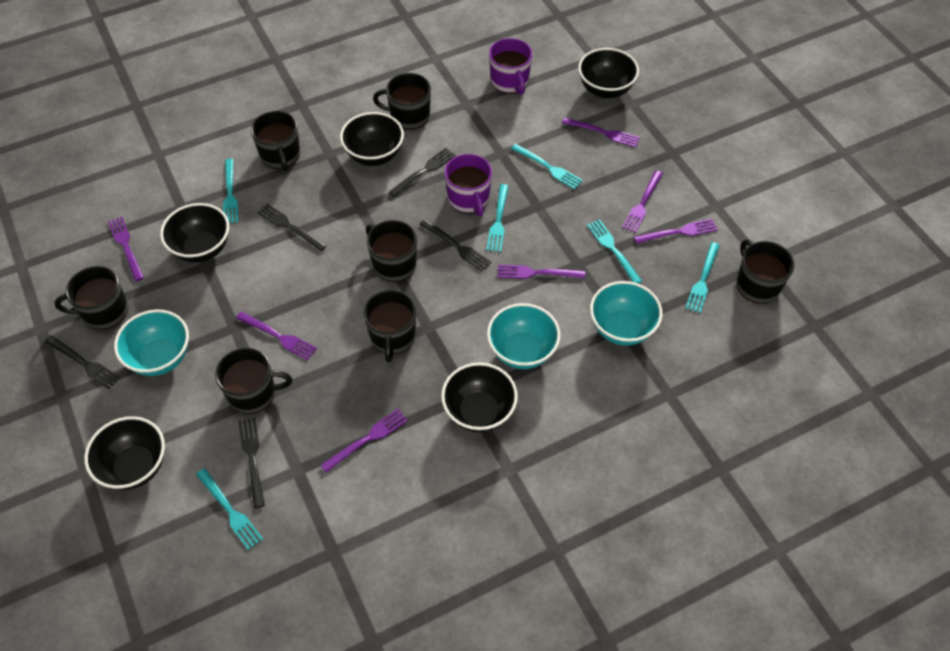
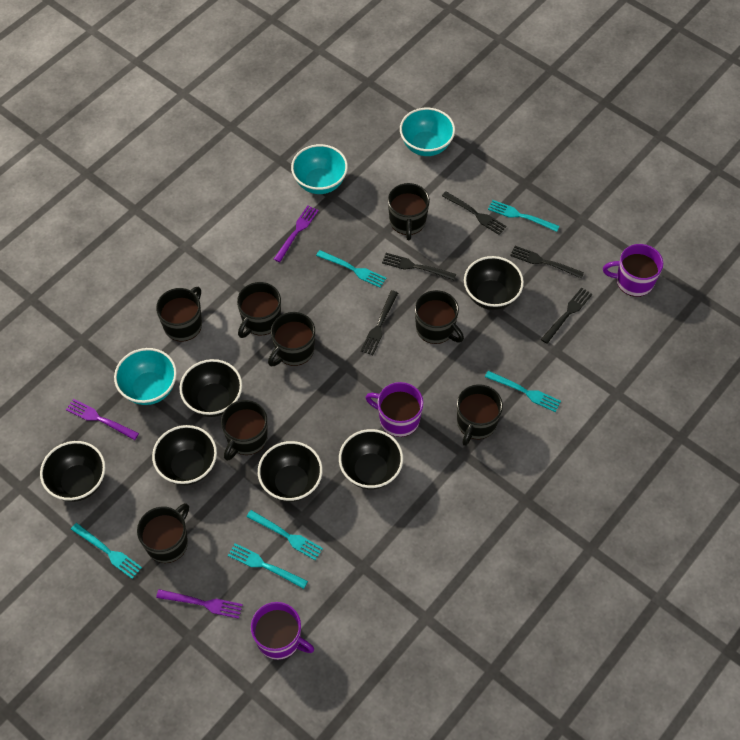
black bowl: 5 -> 6
black mug: 7 -> 8
purple fork: 7 -> 3
purple mug: 2 -> 3

